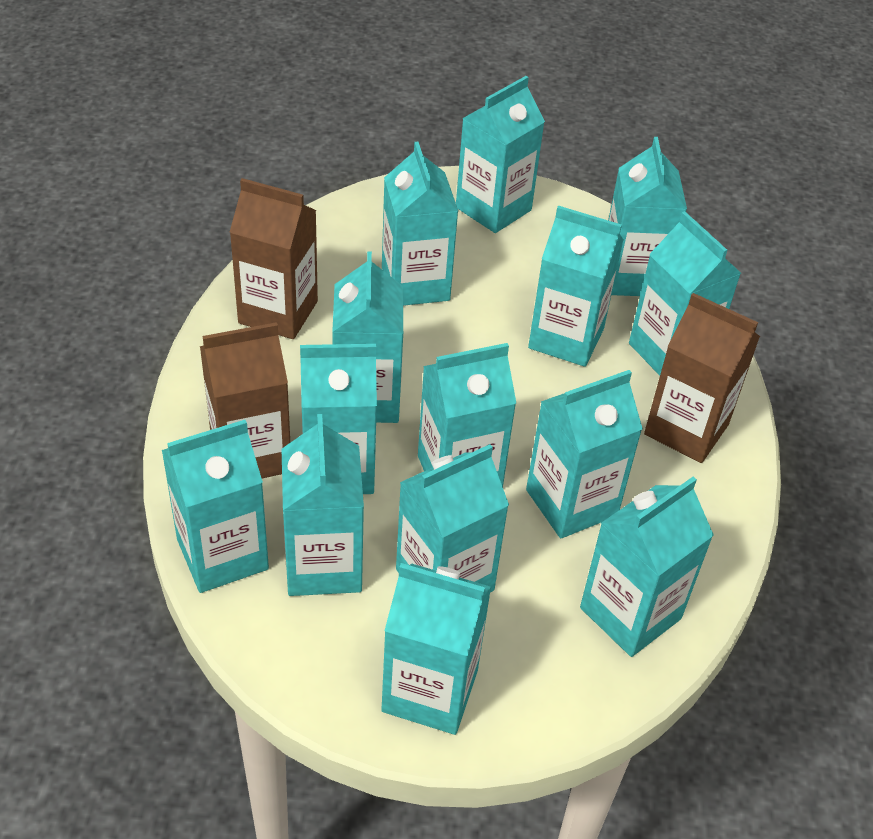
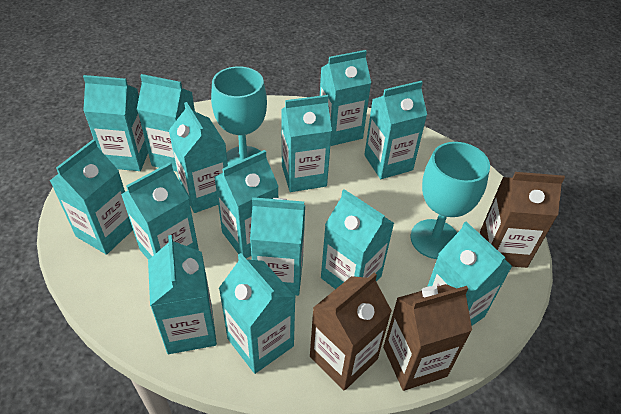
turquoise goblet: 0 -> 2

